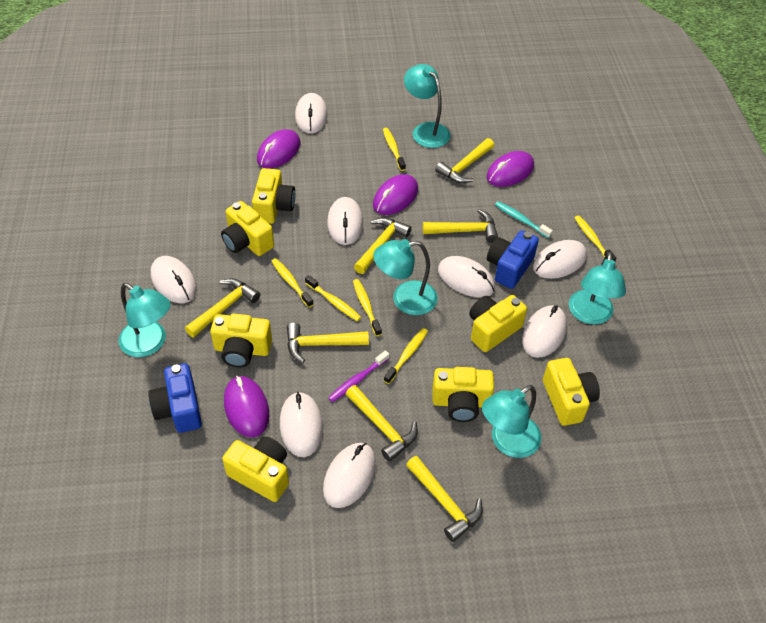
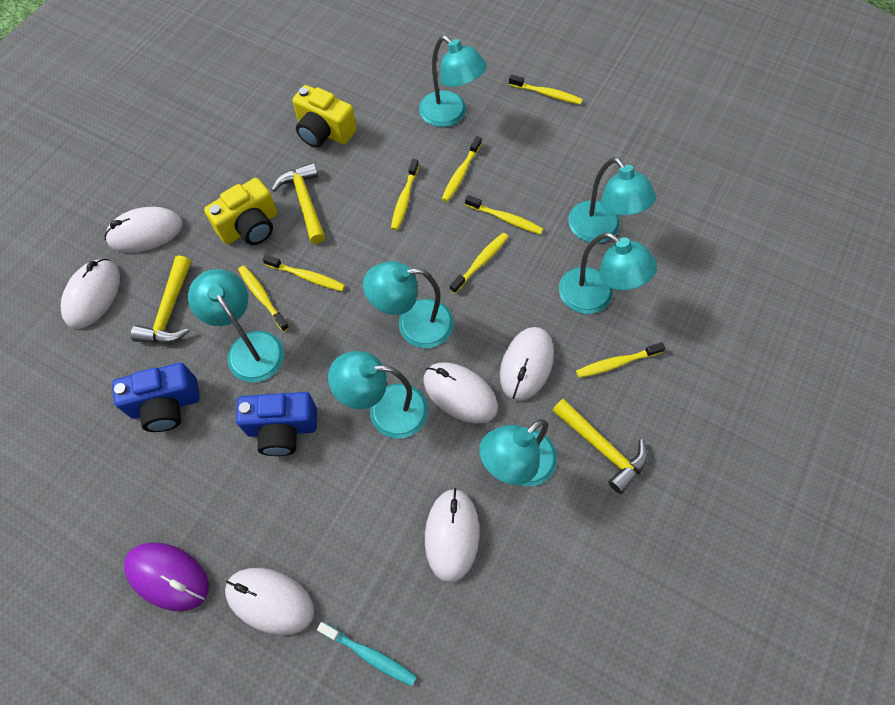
purple mouse: 4 -> 1
purple toothbrush: 1 -> 0
turquoise lamp: 5 -> 7
white mouse: 8 -> 6
yellow camera: 7 -> 2
yellow hammer: 7 -> 3
yellow toothbrush: 6 -> 8

